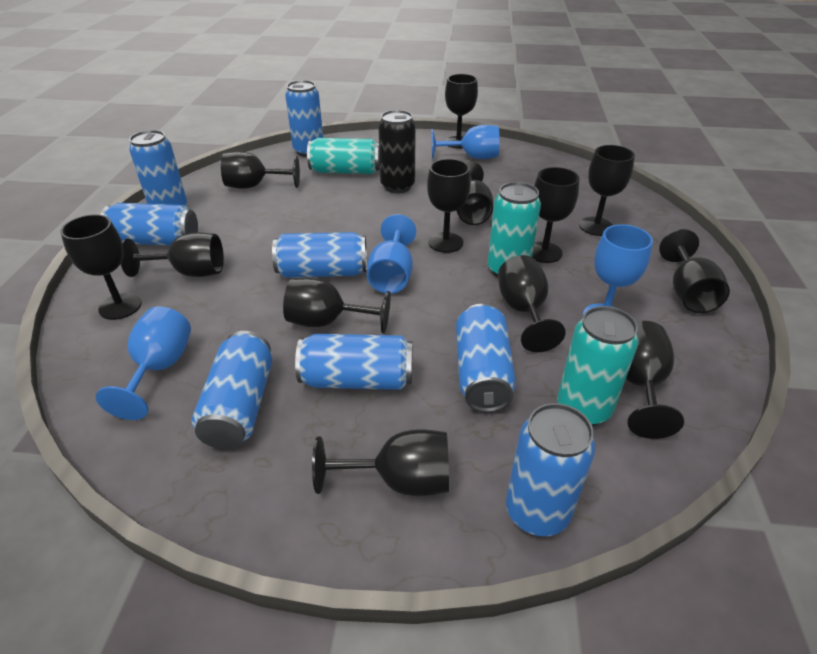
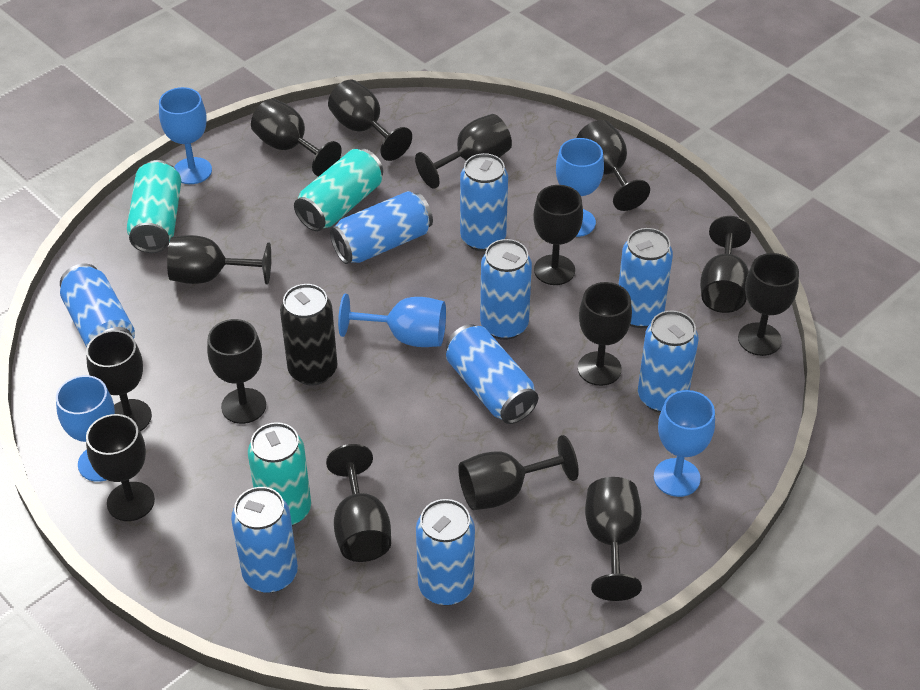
black goblet: 13 -> 15
blue can: 8 -> 9
blue goblet: 4 -> 5

